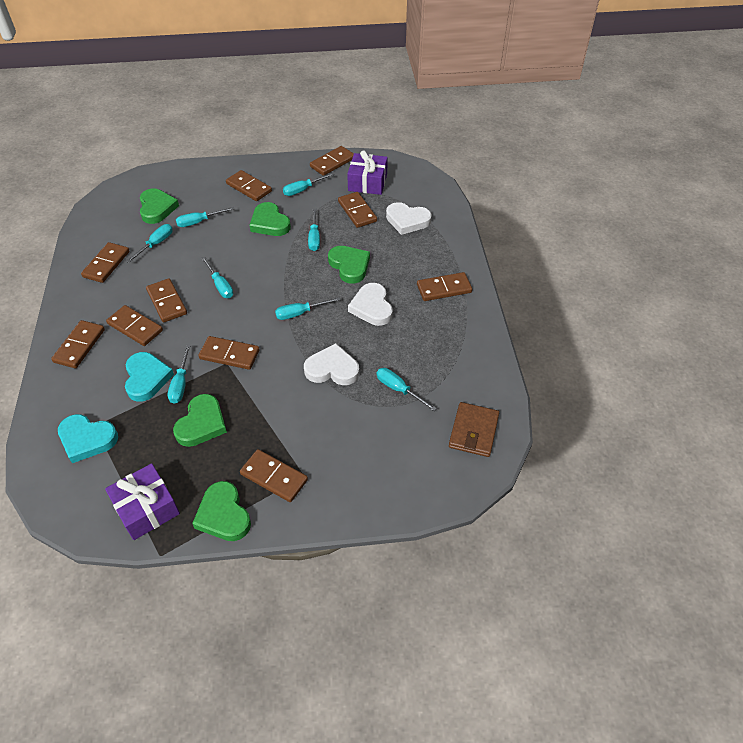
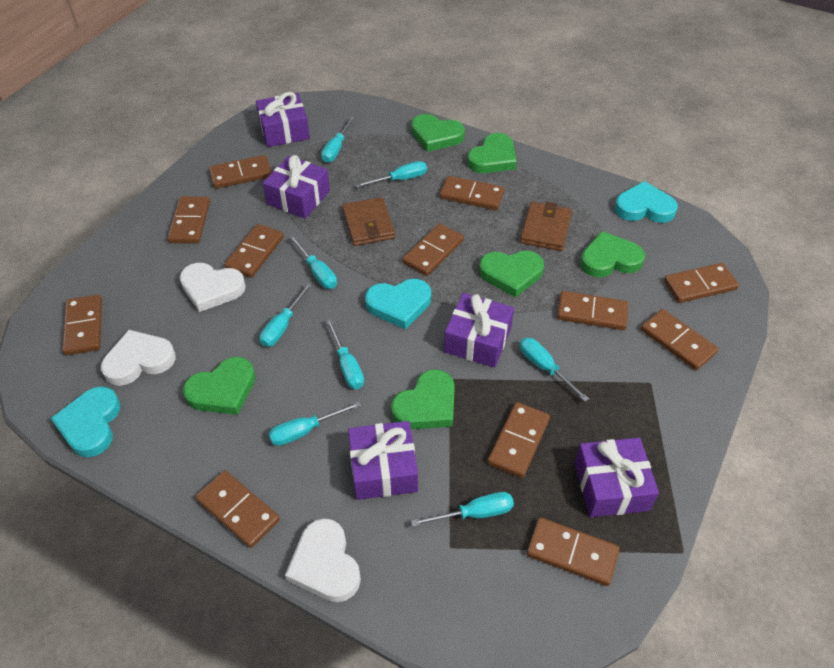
brown domino: 10 -> 12
brown wallet: 1 -> 2
green heart: 5 -> 6
purple gift: 2 -> 5
turquoise heart: 2 -> 3

